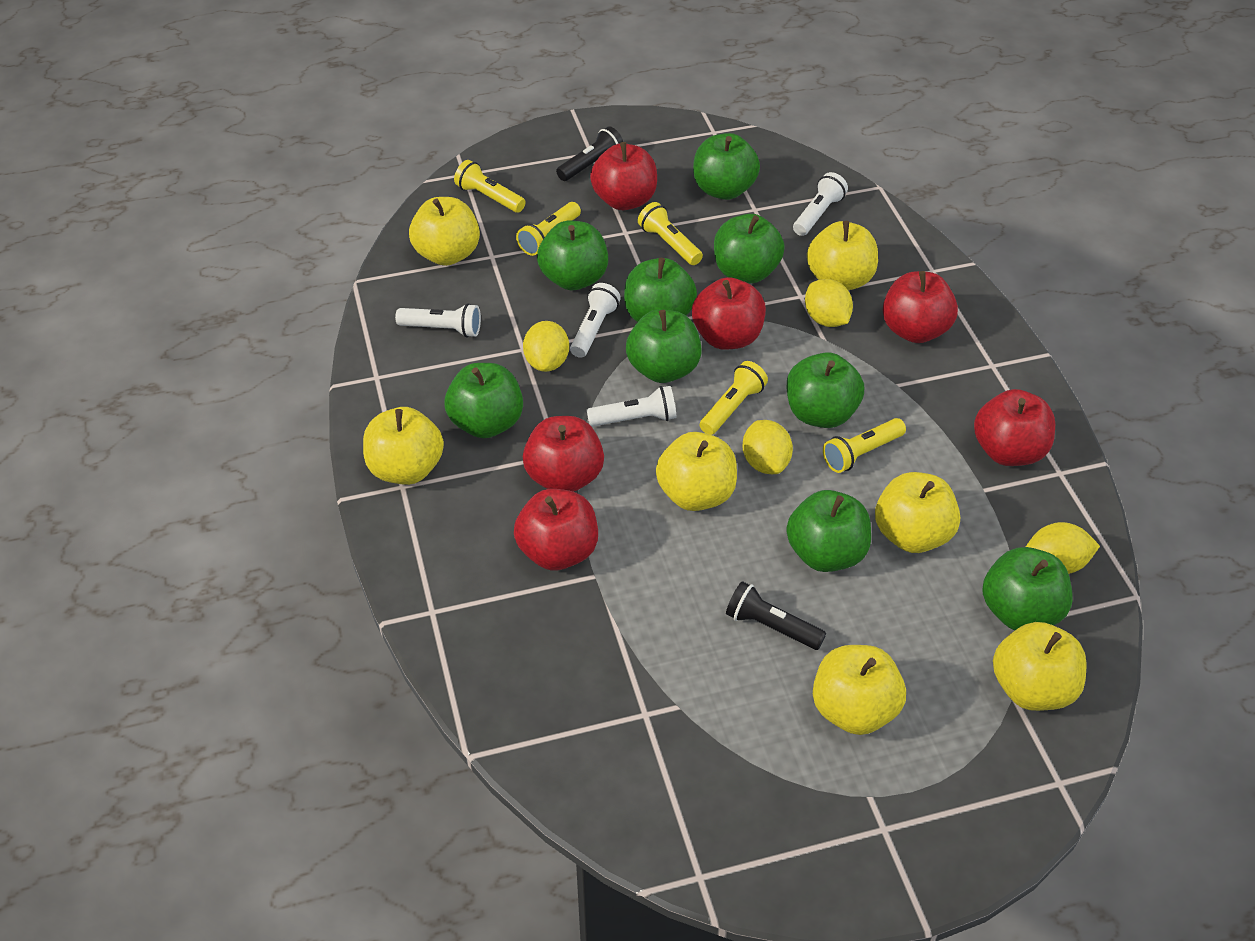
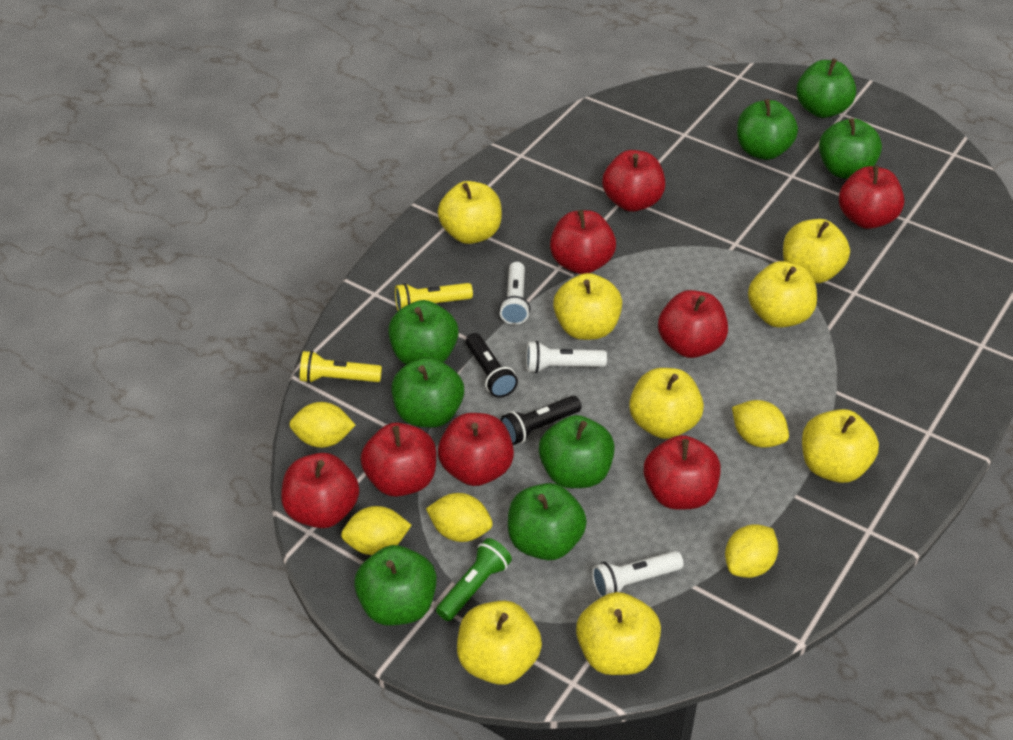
green apple: 9 -> 8
green flashlight: 0 -> 1
red apple: 6 -> 8
white flashlight: 4 -> 3
yellow apple: 7 -> 8
yellow flashlight: 5 -> 2
yellow lemon: 4 -> 5

